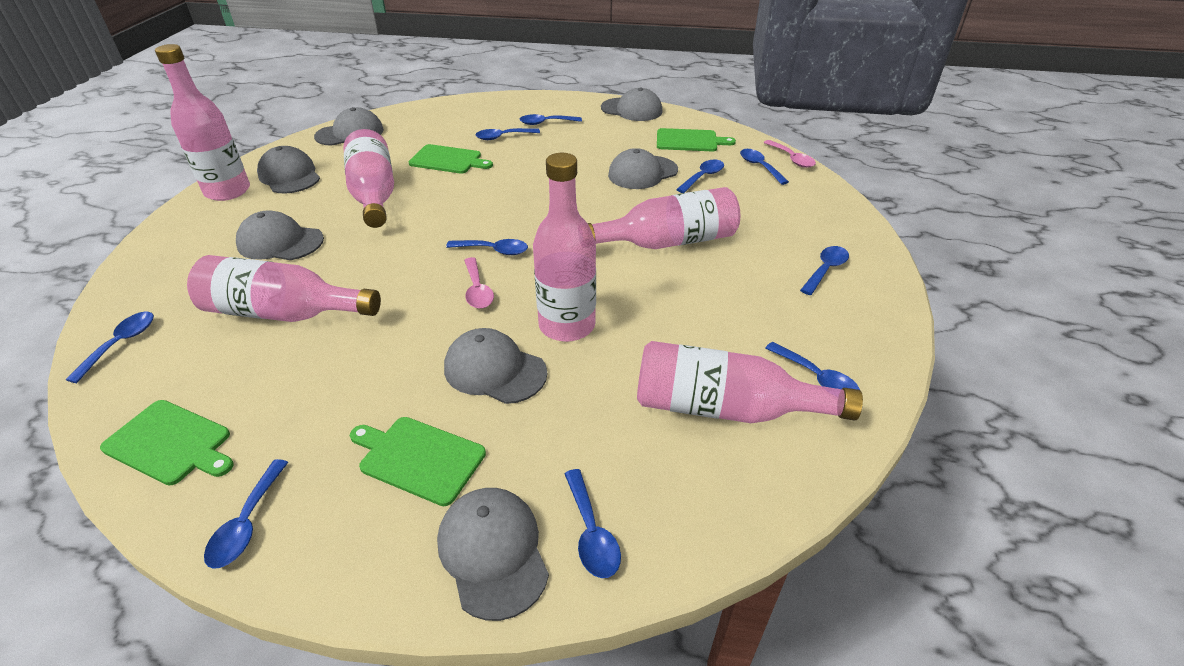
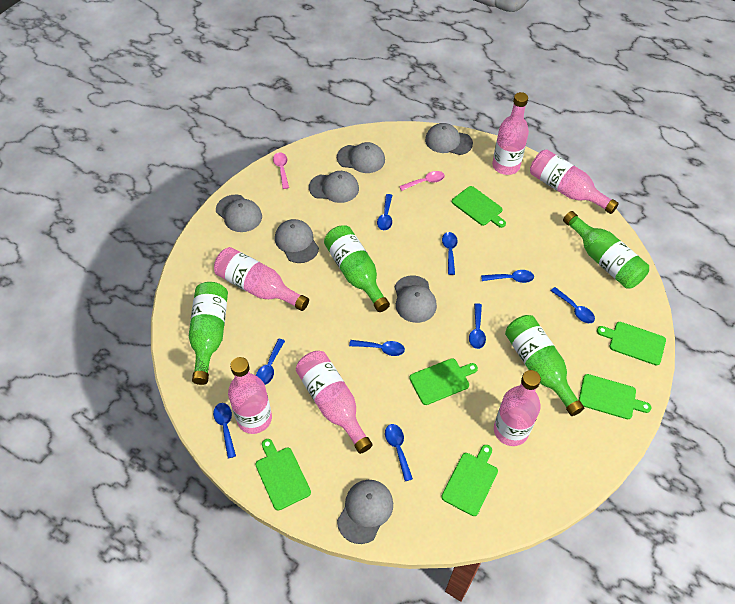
blue spoon: 10 -> 9
green bottle: 0 -> 4
green cutting board: 4 -> 6

